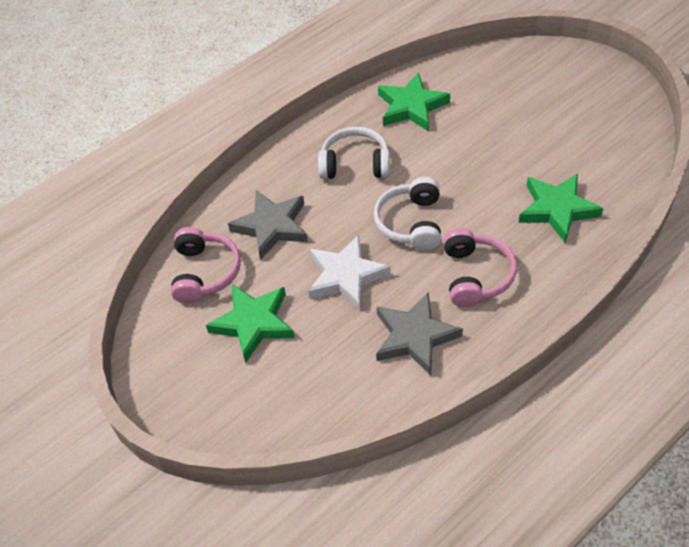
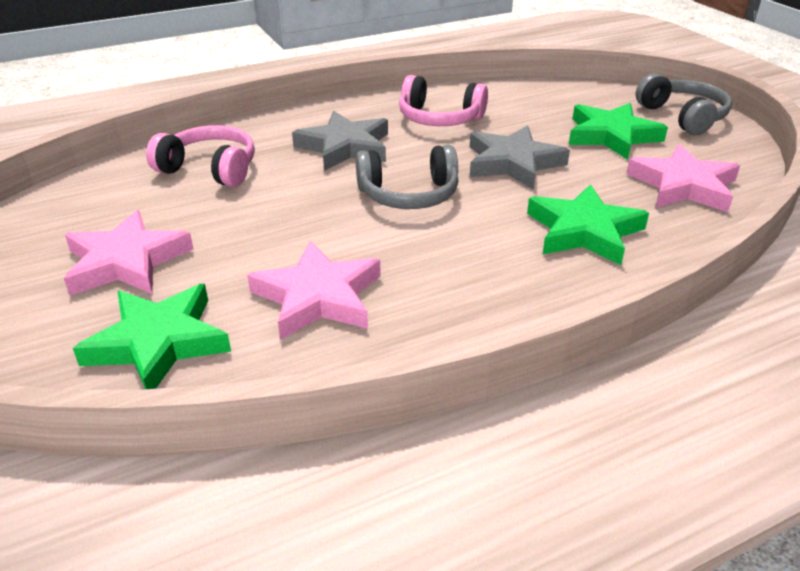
grey headphones: 0 -> 2
pink star: 0 -> 3
white headphones: 2 -> 0
white star: 1 -> 0

